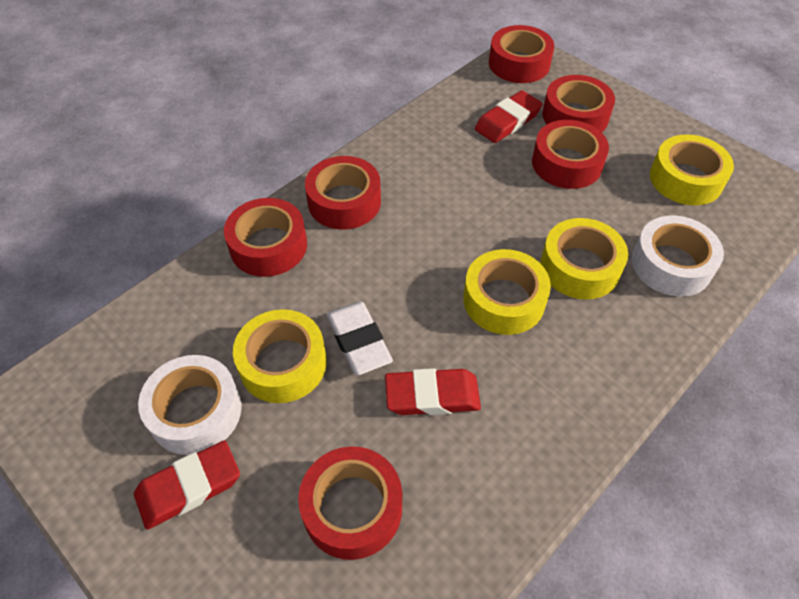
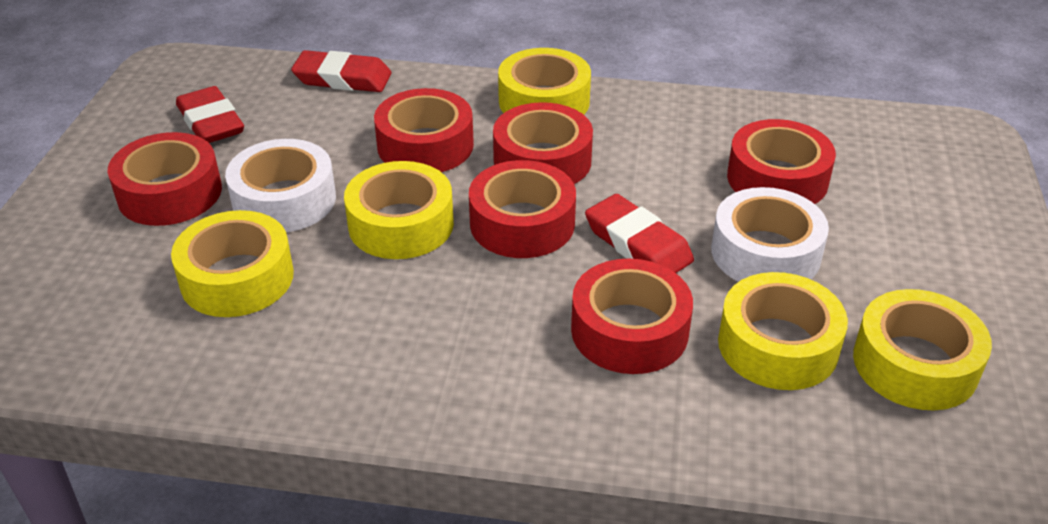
white eraser: 1 -> 0
yellow tape: 4 -> 5

